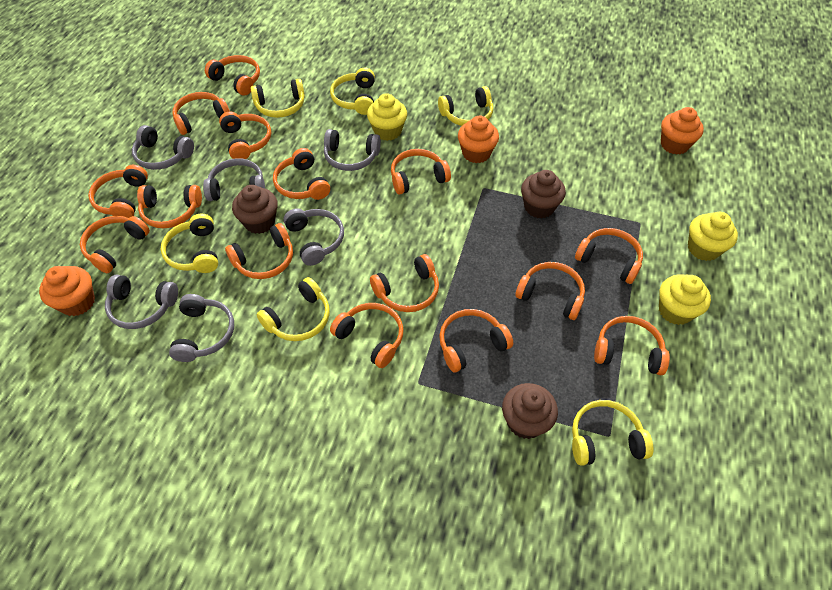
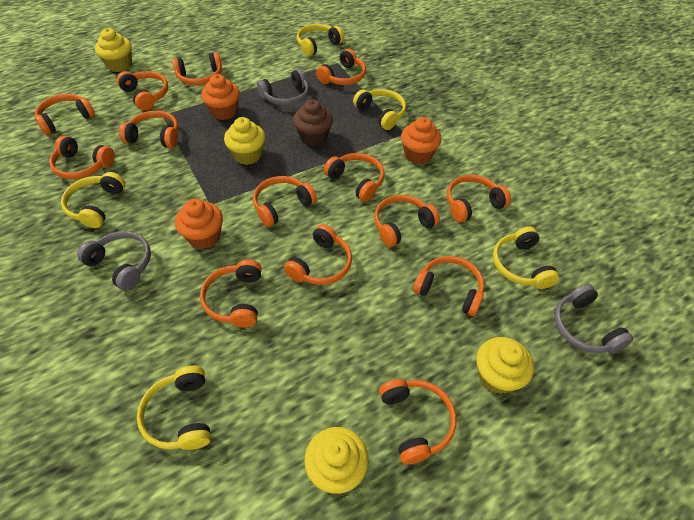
brown cupcake: 3 -> 1
grey headphones: 6 -> 3
orange headphones: 15 -> 14
yellow cupcake: 3 -> 4
yellow headphones: 6 -> 5

